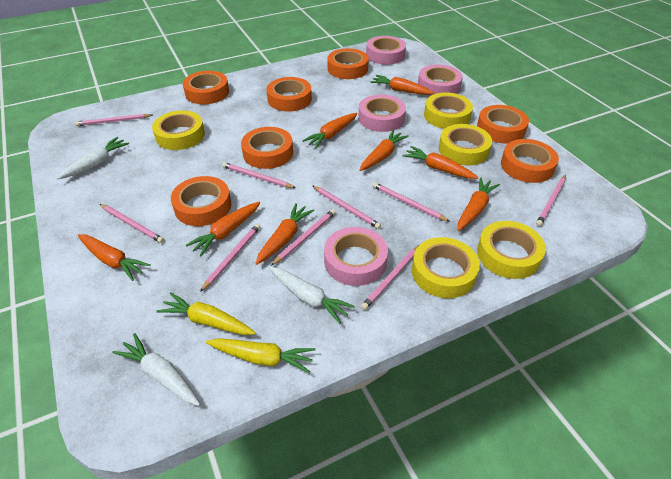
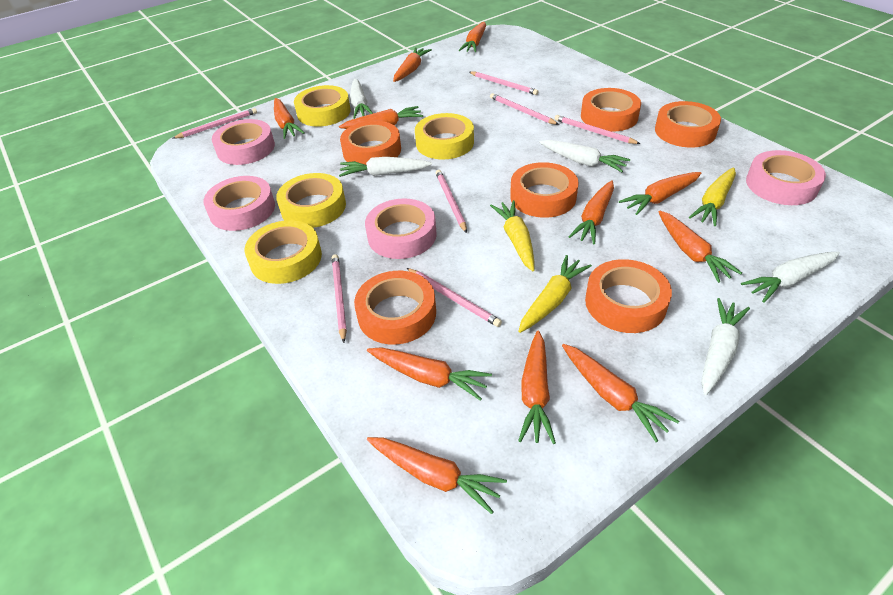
orange carrot: 8 -> 11
orange tape: 7 -> 6
pink pencil: 9 -> 7
white carrot: 3 -> 5
yellow carrot: 2 -> 3
yellow tape: 5 -> 4

